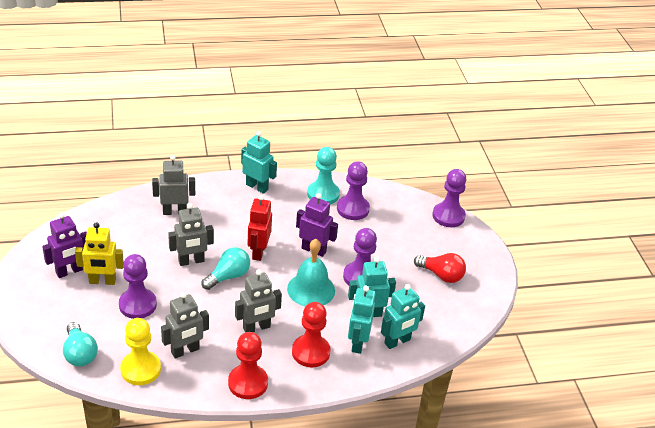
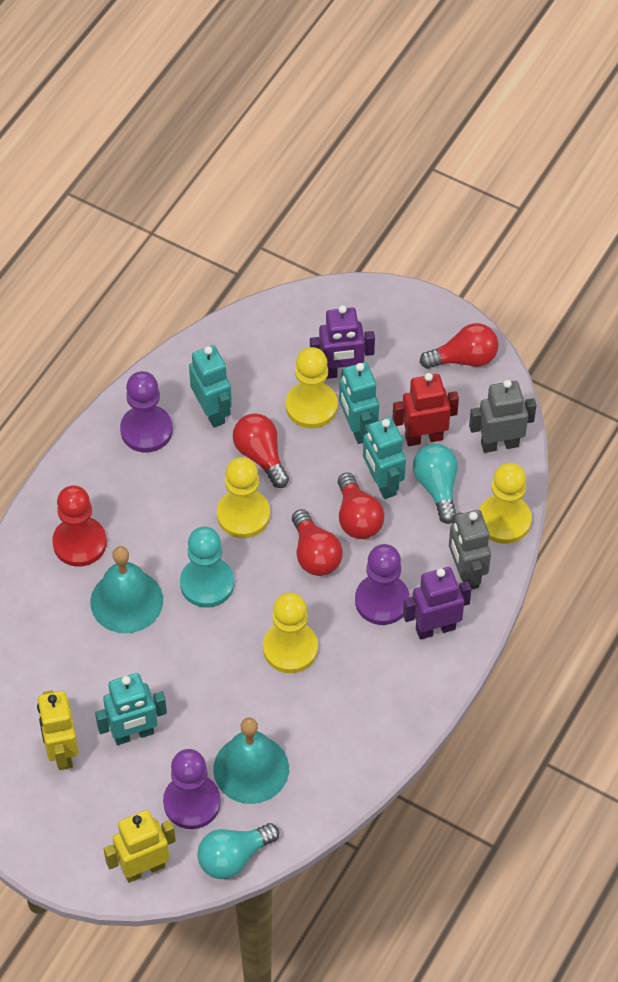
grey robot: 4 -> 2
purple pawn: 4 -> 3
red light bulb: 1 -> 4
red pawn: 2 -> 1
turquoise bell: 1 -> 2
yellow pawn: 1 -> 4
yellow robot: 1 -> 2

